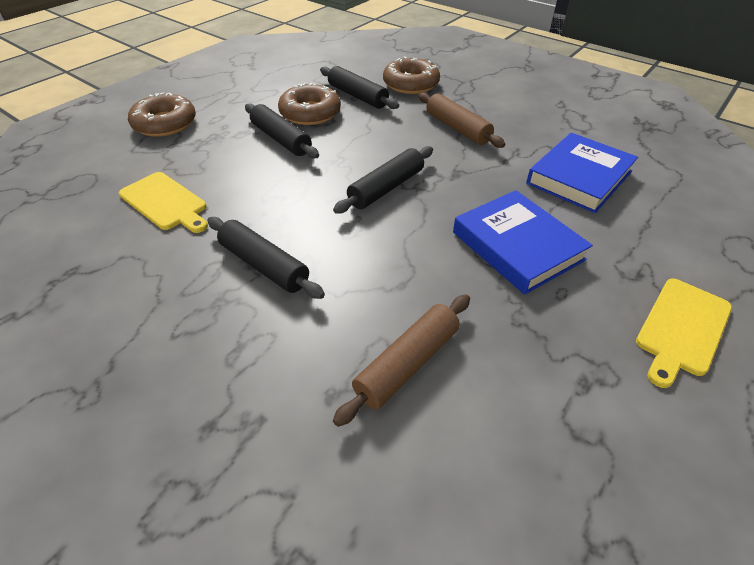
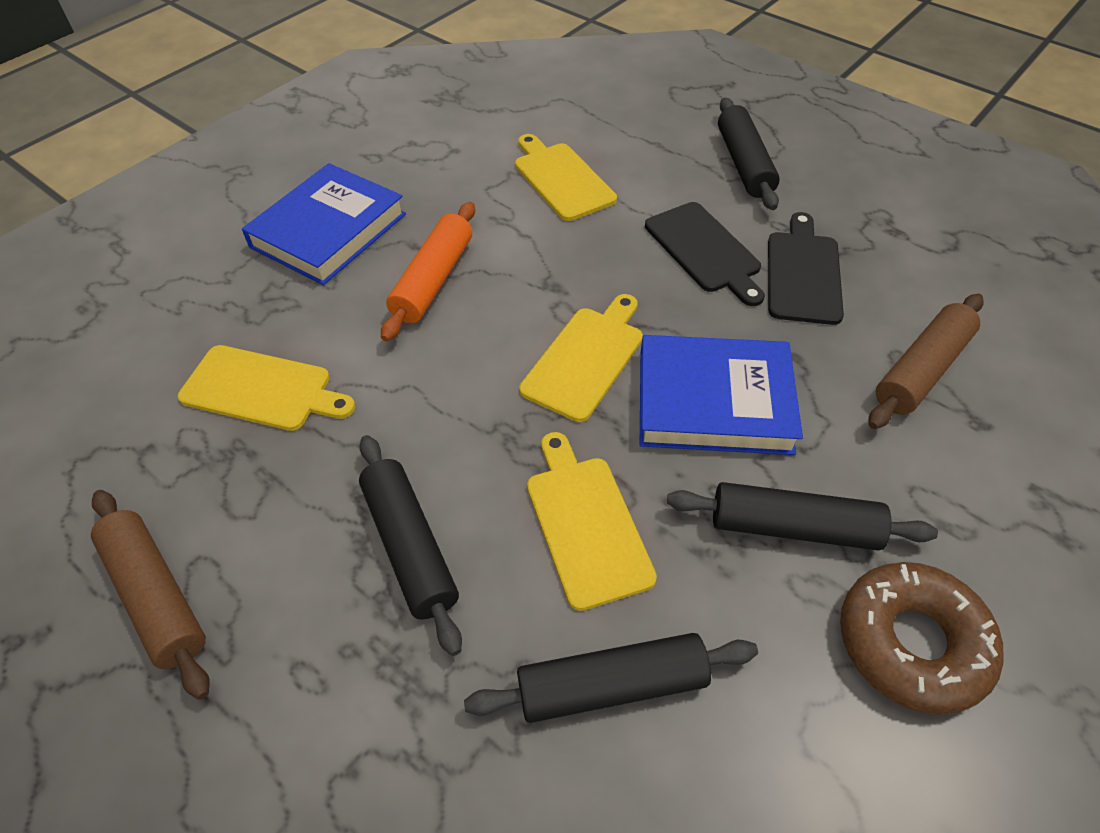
black cutting board: 0 -> 2
brown donut: 3 -> 1
orange rolling pin: 0 -> 1
yellow cutting board: 2 -> 4

